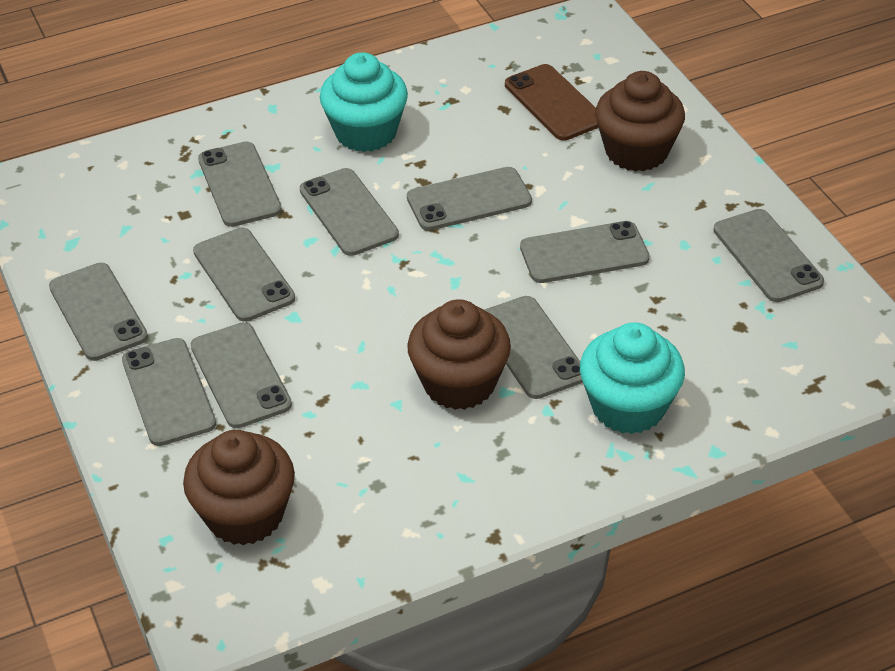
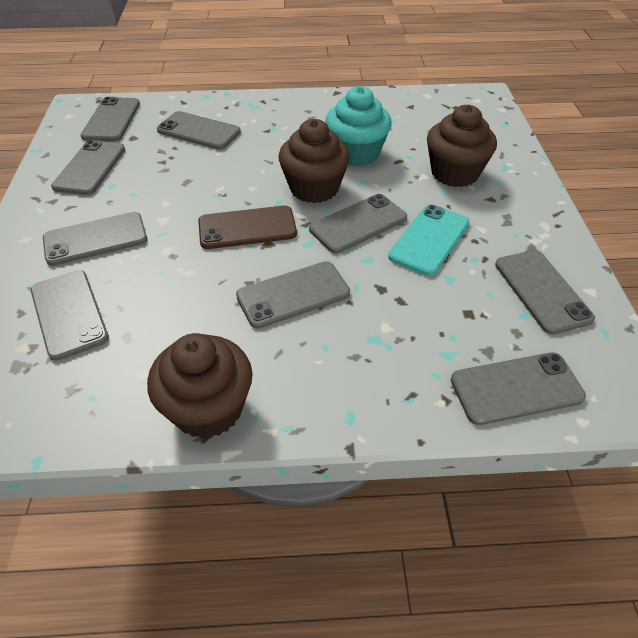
grey phone: 10 -> 9
turquoise cupcake: 2 -> 1
turquoise phone: 0 -> 1

